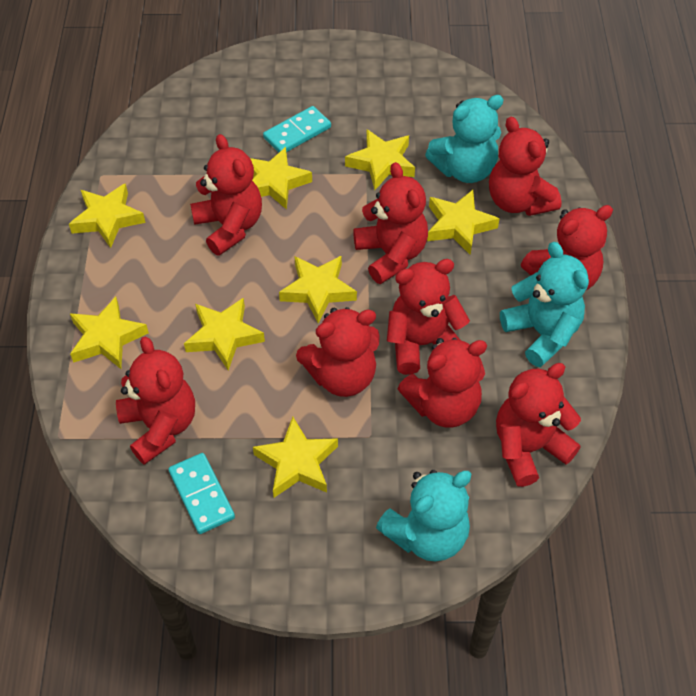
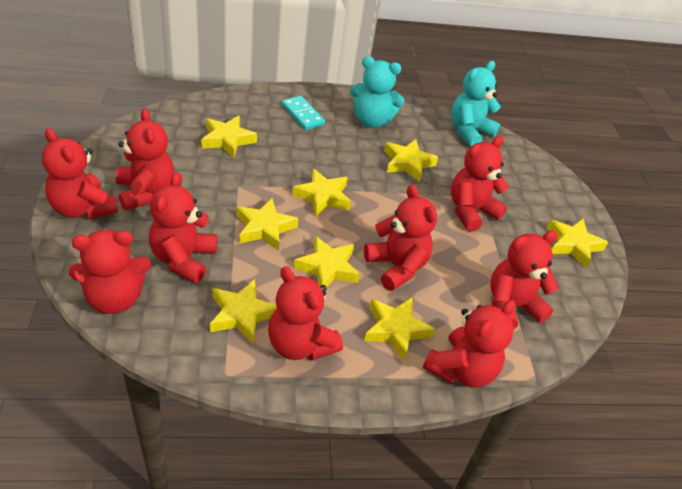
turquoise domino: 2 -> 1
turquoise teddy bear: 3 -> 2

